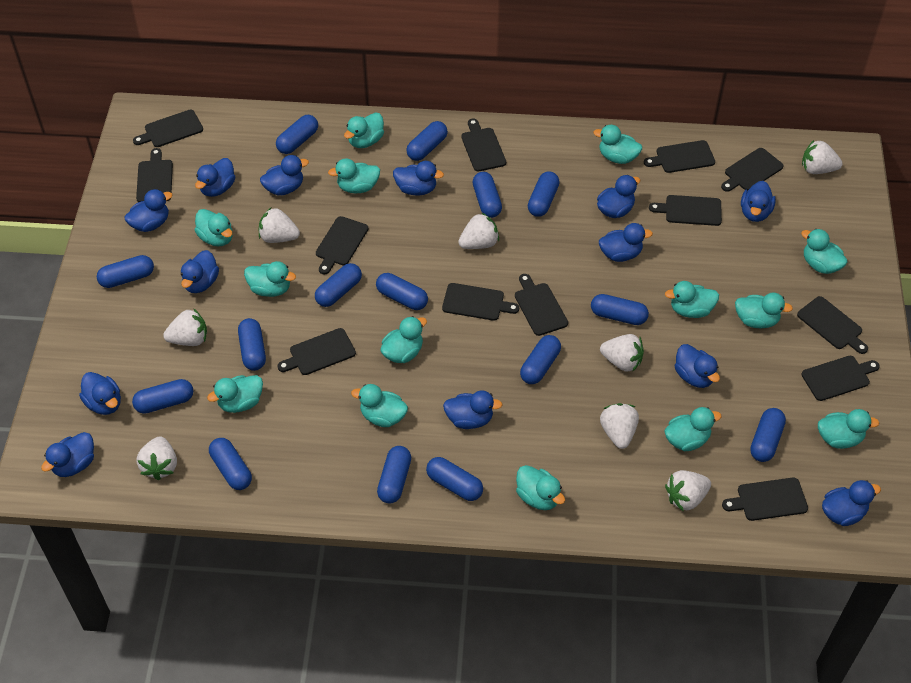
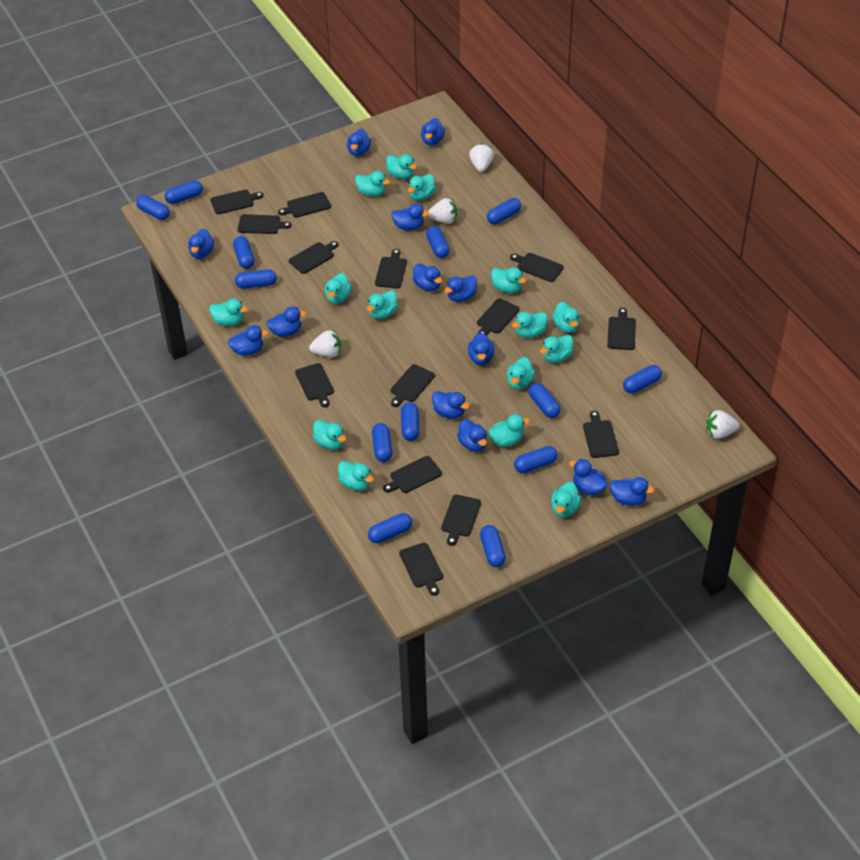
black cutting board: 13 -> 14
blue capsule: 15 -> 13
turquoise duck: 14 -> 15
white strawberry: 8 -> 4

